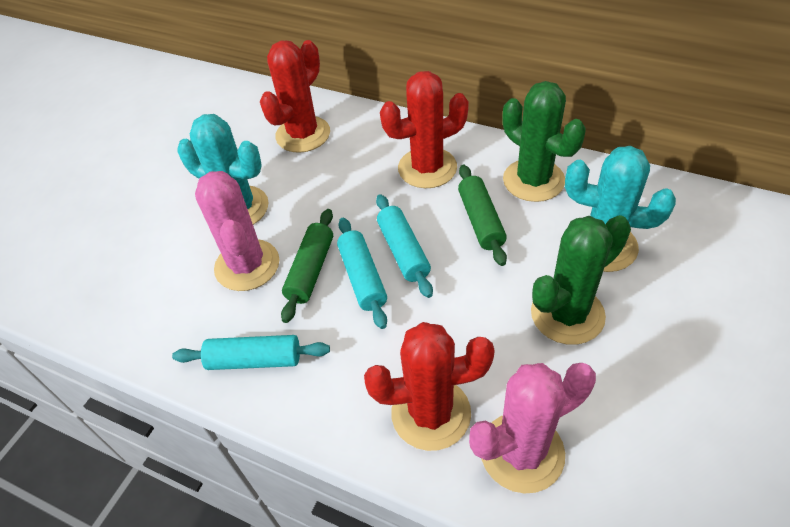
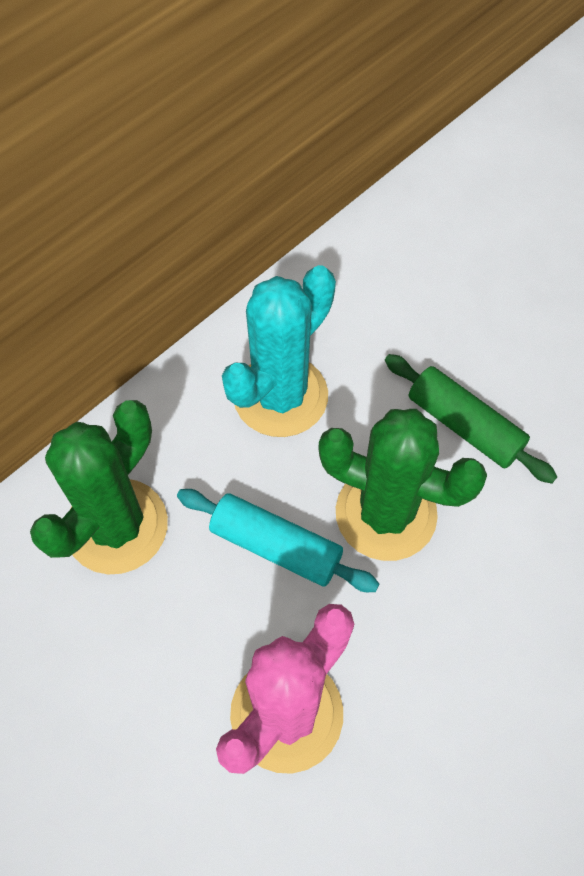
green rolling pin: 2 -> 1
pink cactus: 2 -> 1
red cactus: 3 -> 0
turquoise cactus: 2 -> 1
turquoise rolling pin: 3 -> 1

